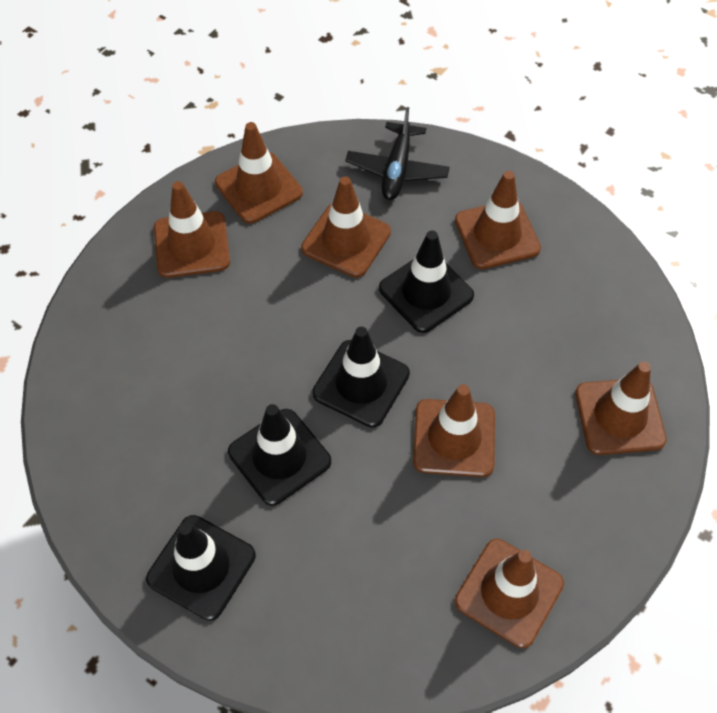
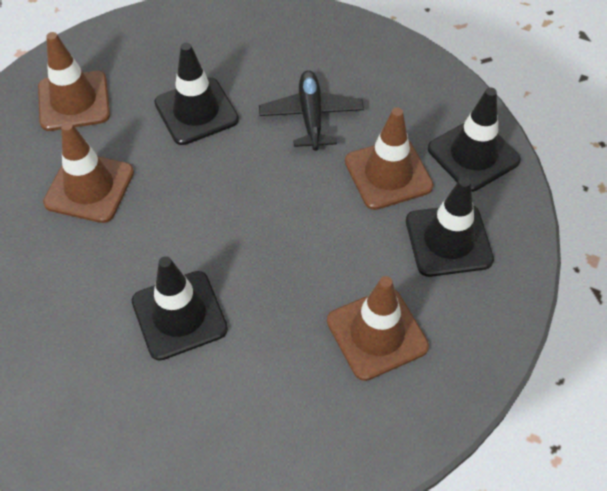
brown traffic cone: 7 -> 4

